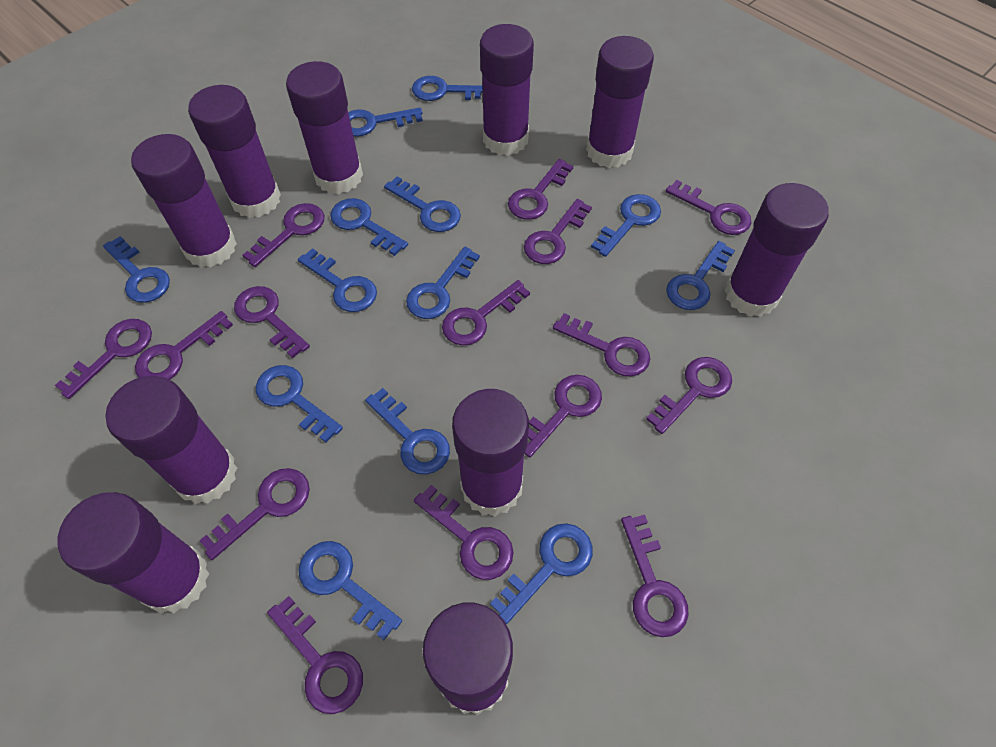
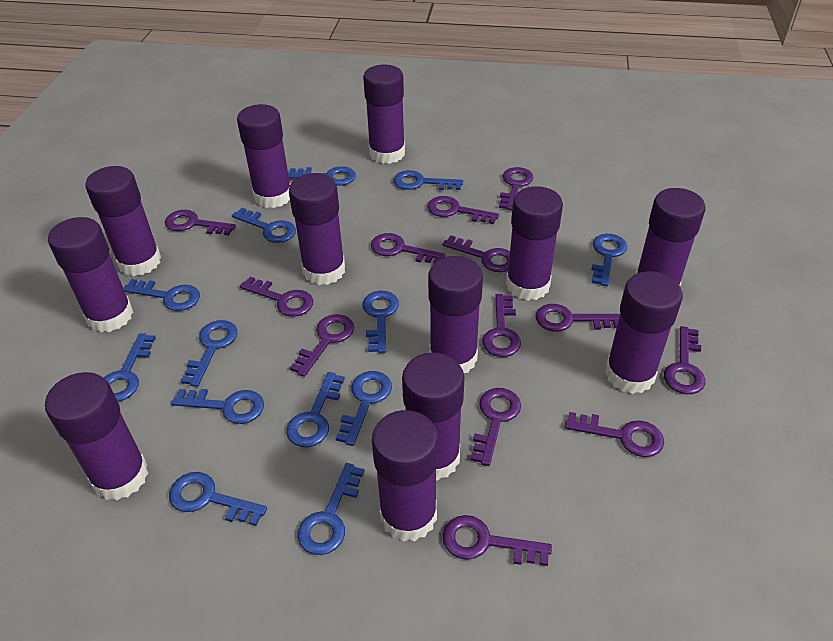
purple glue stick: 10 -> 12
purple key: 15 -> 13

